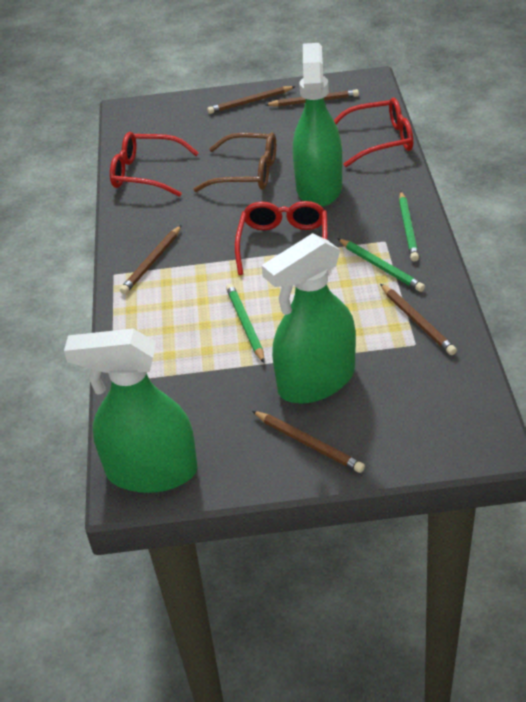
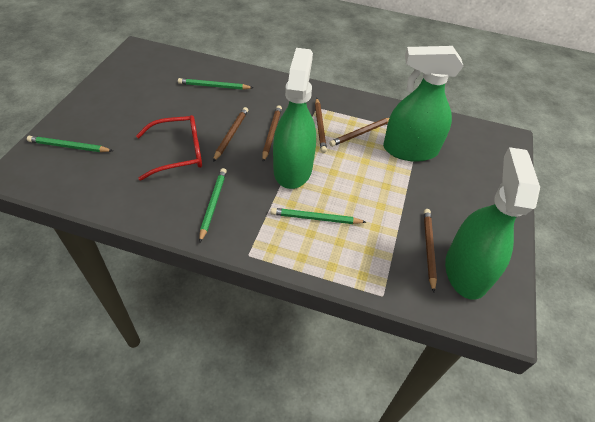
brown glasses: 1 -> 0
green pencil: 3 -> 4
red glasses: 3 -> 1

